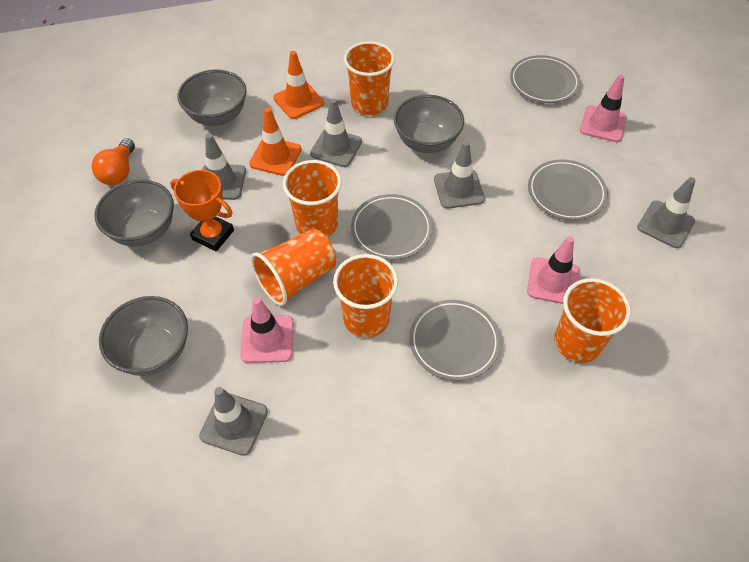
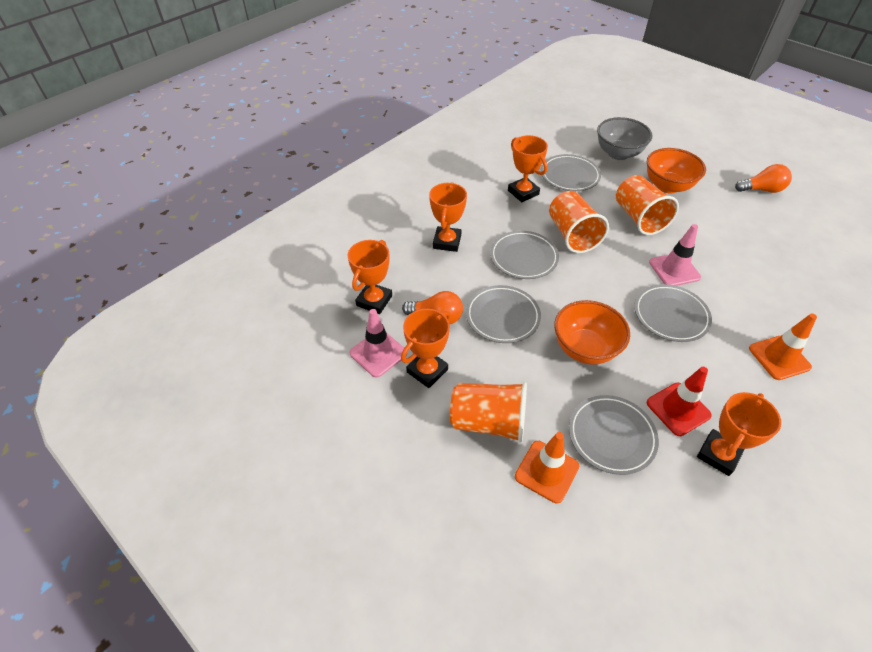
grey bowl: 4 -> 1
grey plate: 4 -> 5
grey traffic cone: 5 -> 0
orange bowl: 0 -> 2
orange cup: 5 -> 3
orange light bulb: 1 -> 2
orange trophy: 1 -> 5
pink traffic cone: 3 -> 2
red traffic cone: 0 -> 1

